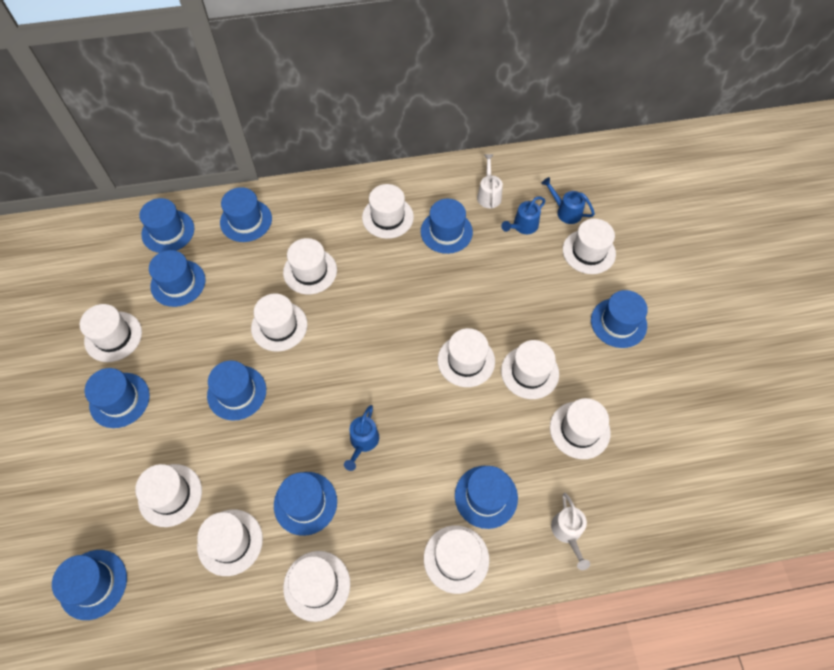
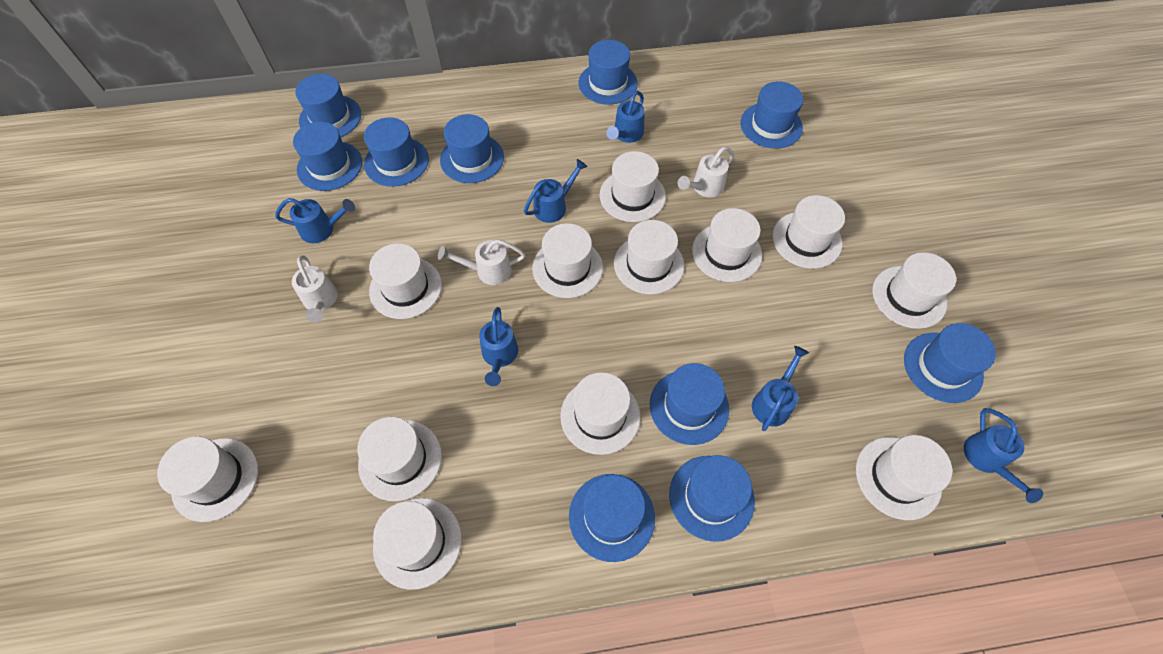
blue watering can: 3 -> 6
white watering can: 2 -> 3

